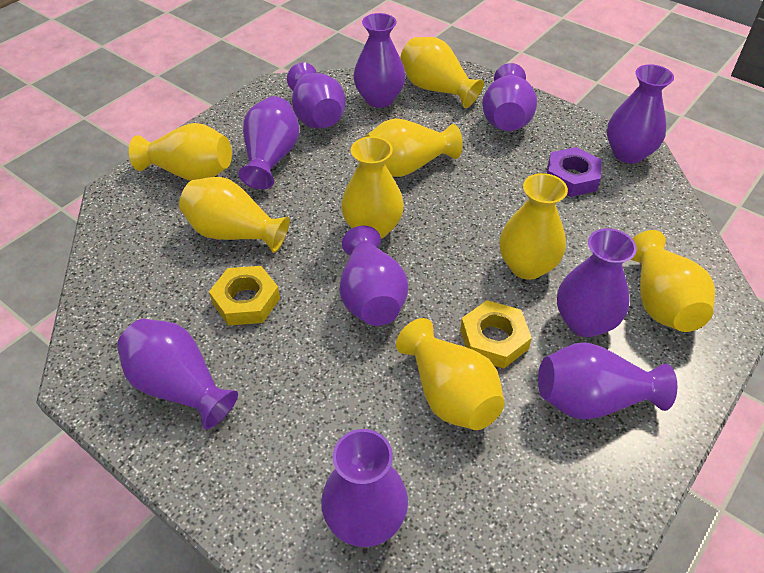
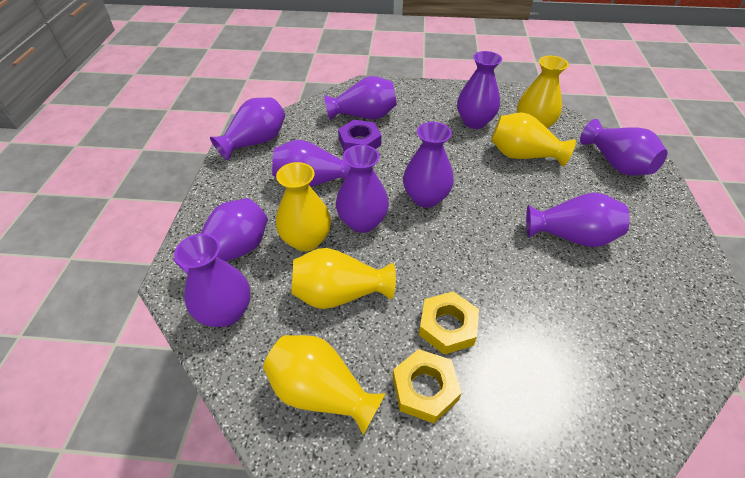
yellow vase: 8 -> 5

